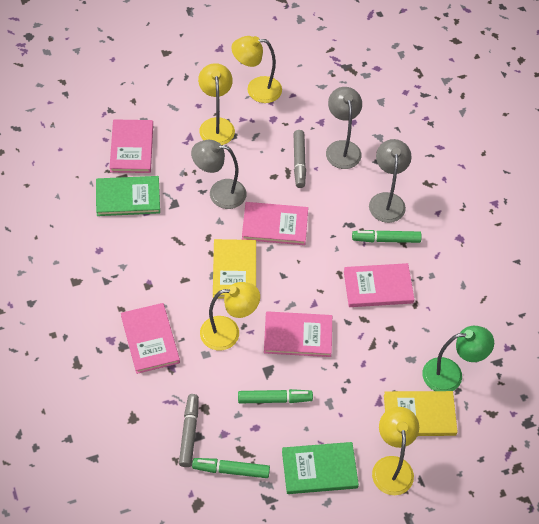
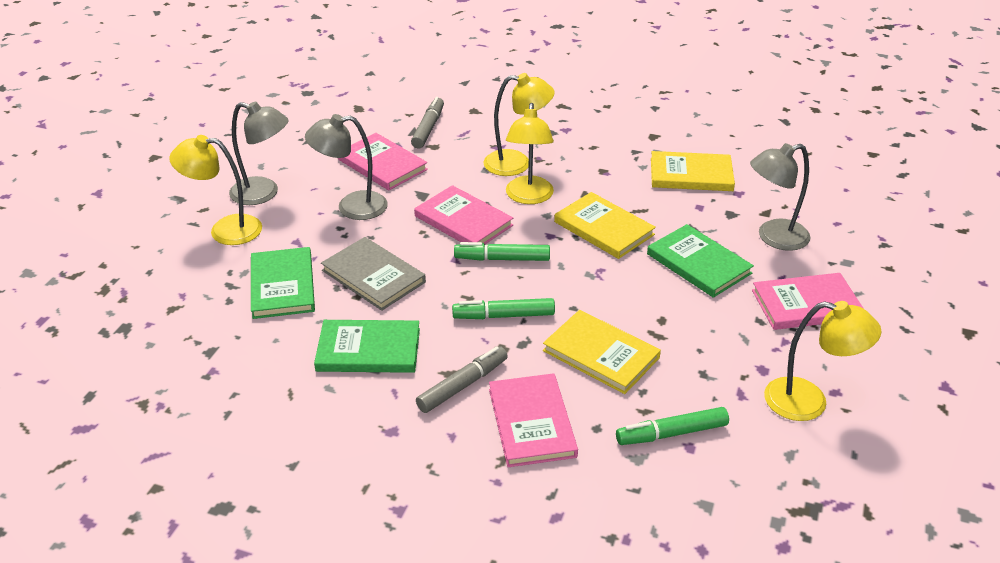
green book: 2 -> 3
green lamp: 1 -> 0
grey book: 0 -> 1
pink book: 5 -> 4
yellow book: 2 -> 3

